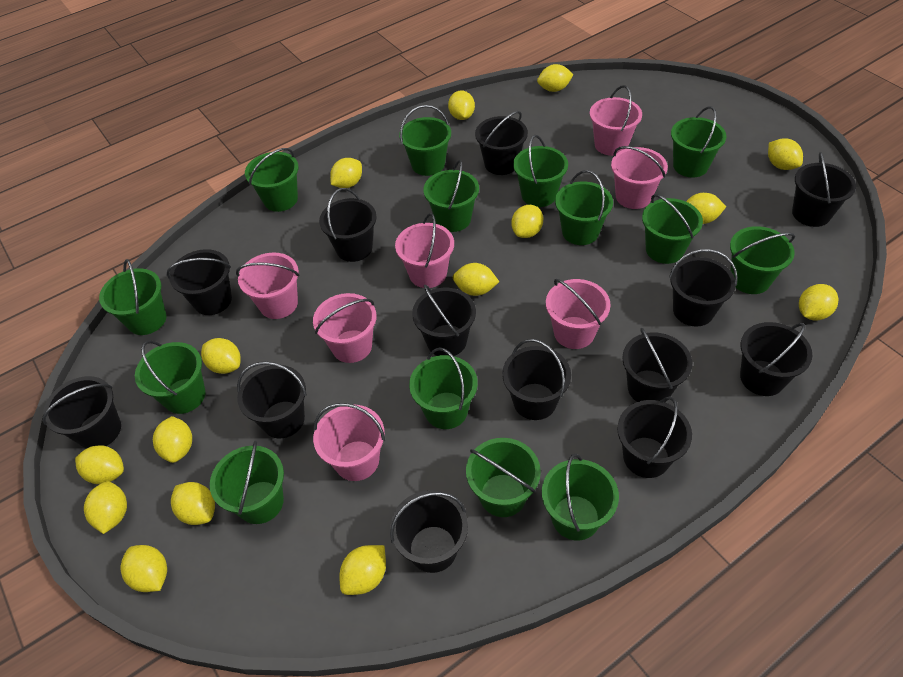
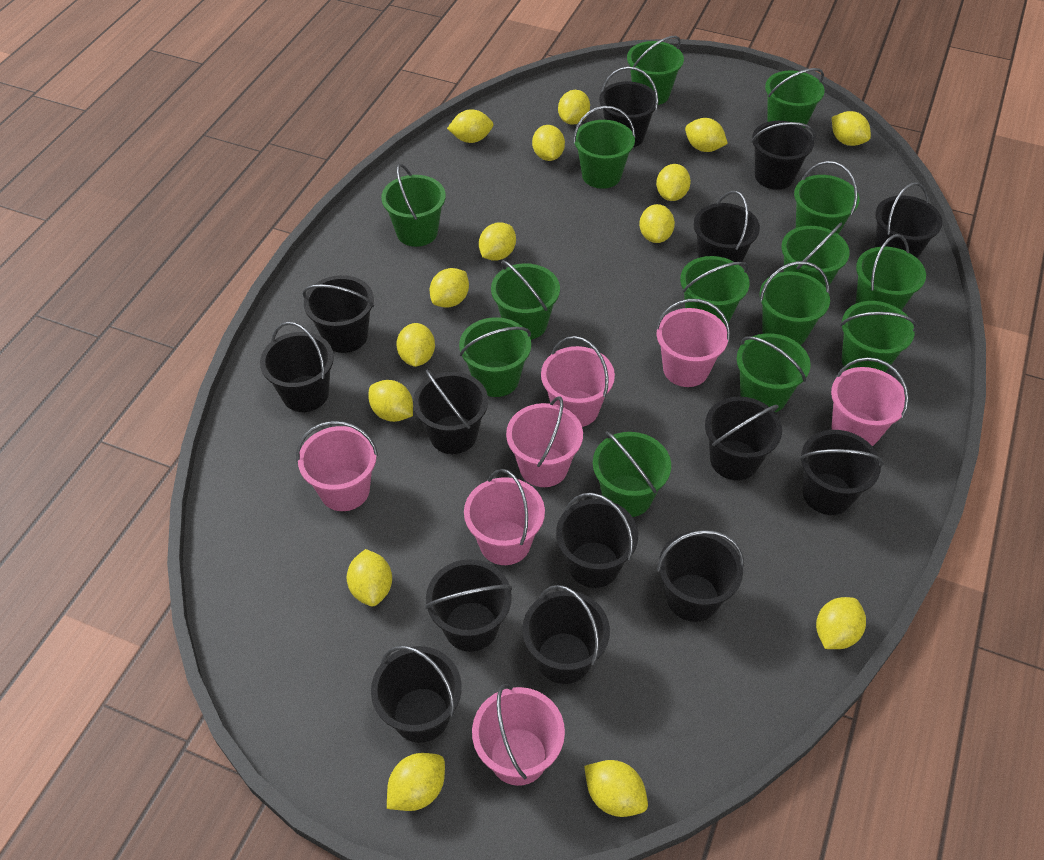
black bucket: 13 -> 14

